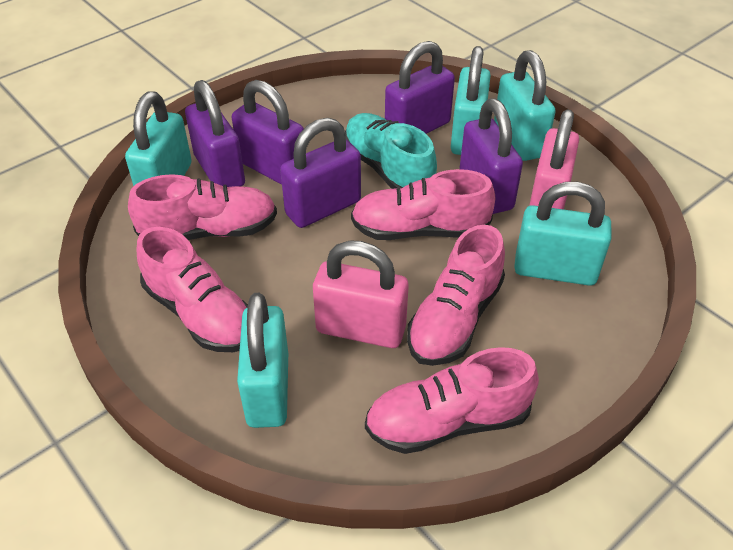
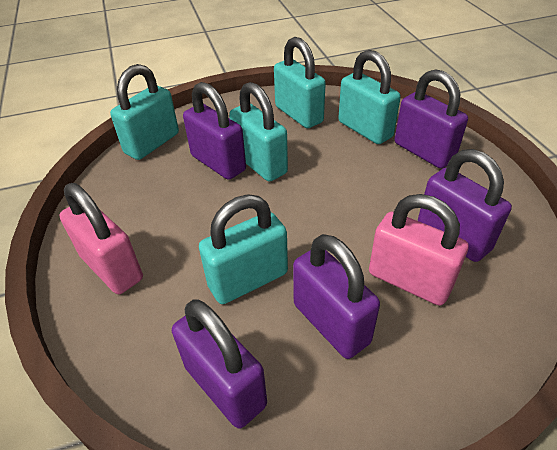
pink shoe: 5 -> 0
turquoise shoe: 1 -> 0

